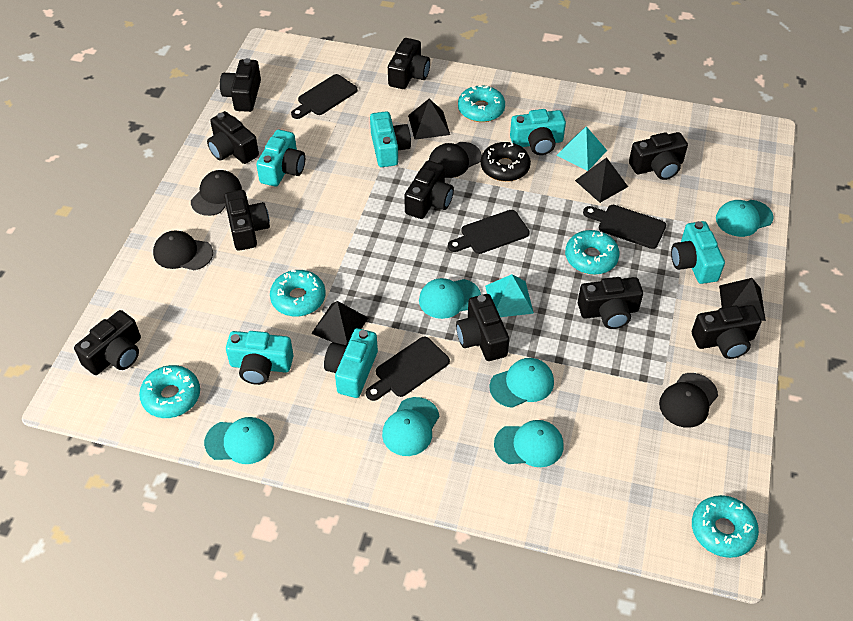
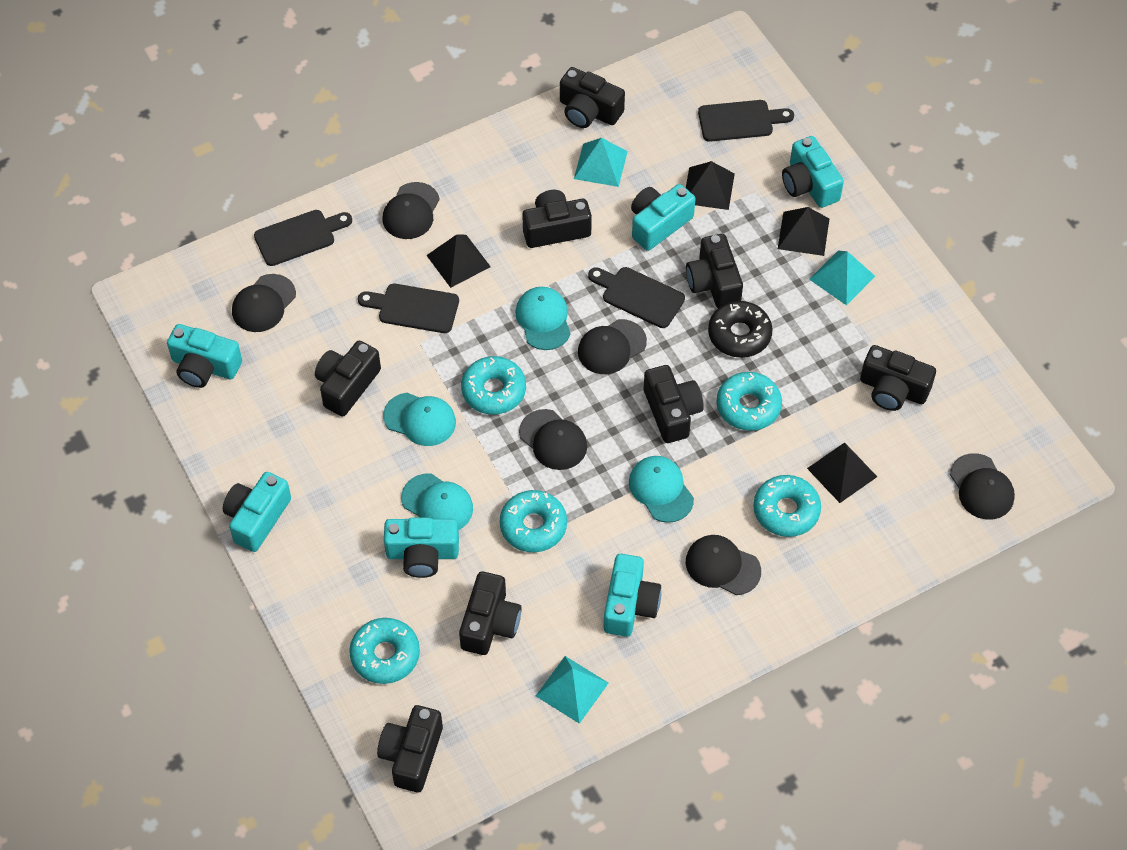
black camera: 10 -> 8
black cap: 4 -> 6
turquoise cap: 6 -> 4
turquoise pyramid: 2 -> 3

